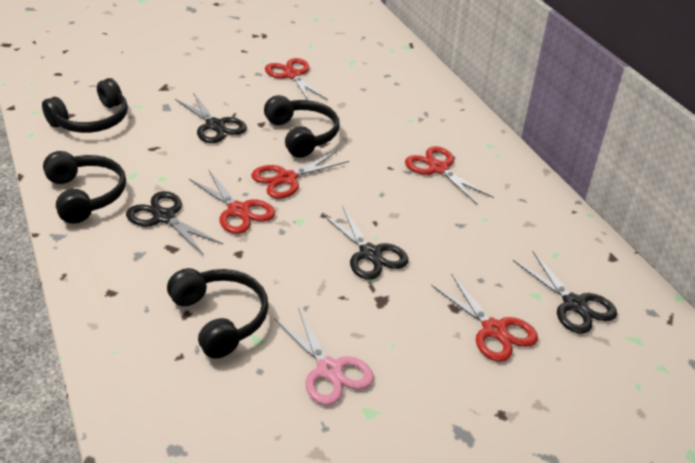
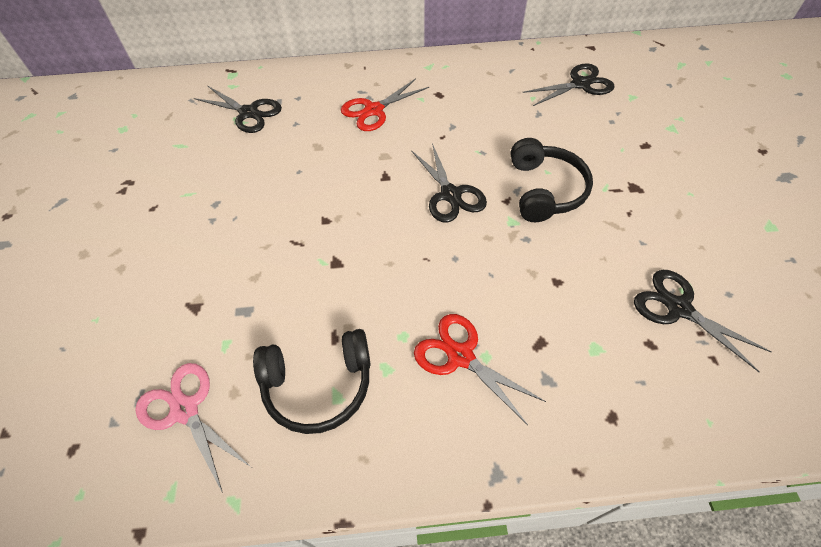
black headphones: 4 -> 2
red scissors: 5 -> 2

